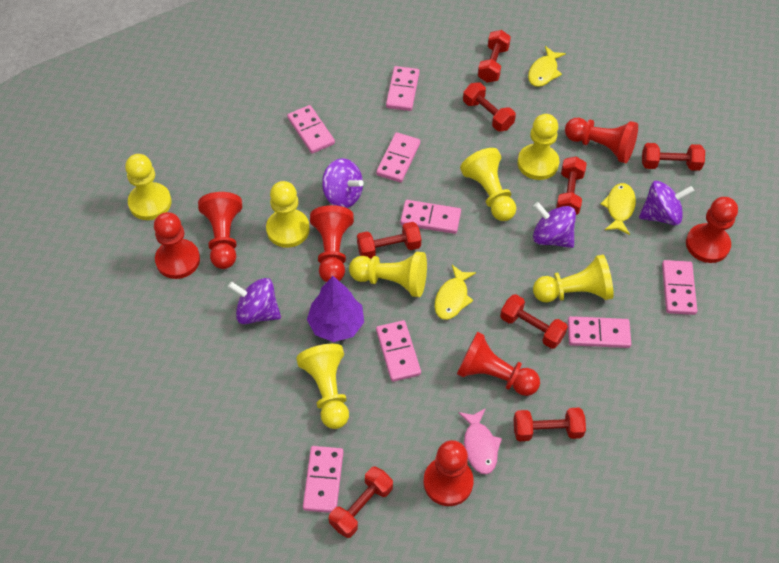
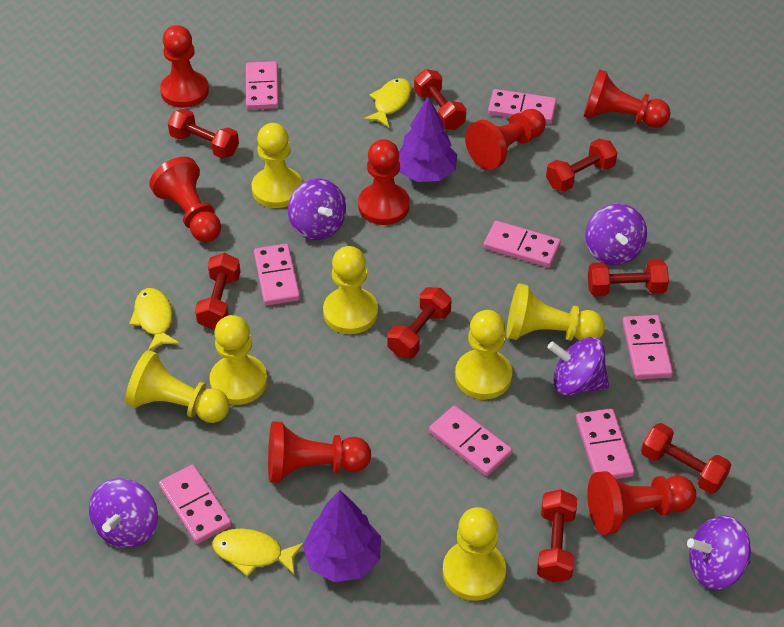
pink fish: 1 -> 0
purple spinning top: 4 -> 5
purple tree: 1 -> 2

